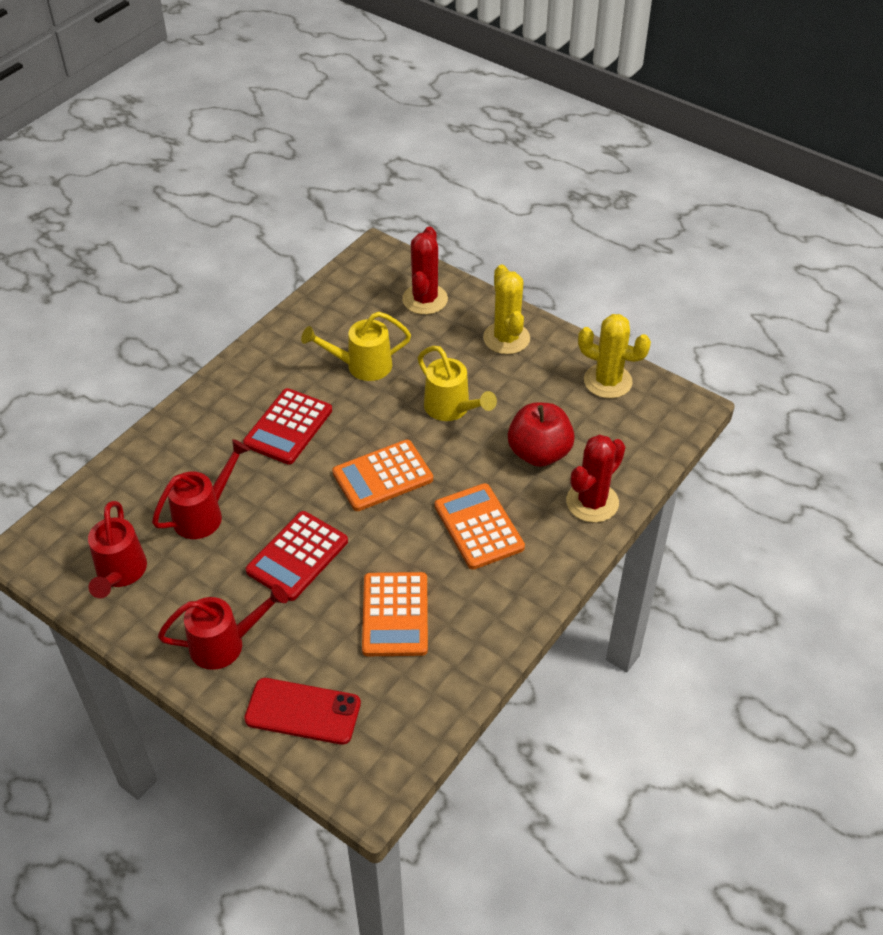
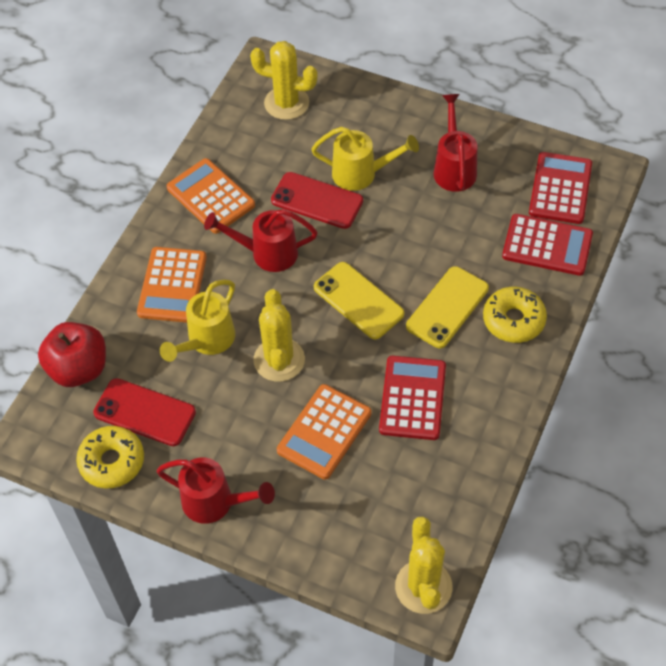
red cactus: 2 -> 0
red calculator: 2 -> 3
red phone: 1 -> 2
yellow cactus: 2 -> 3
yellow donut: 0 -> 2
yellow phone: 0 -> 2

